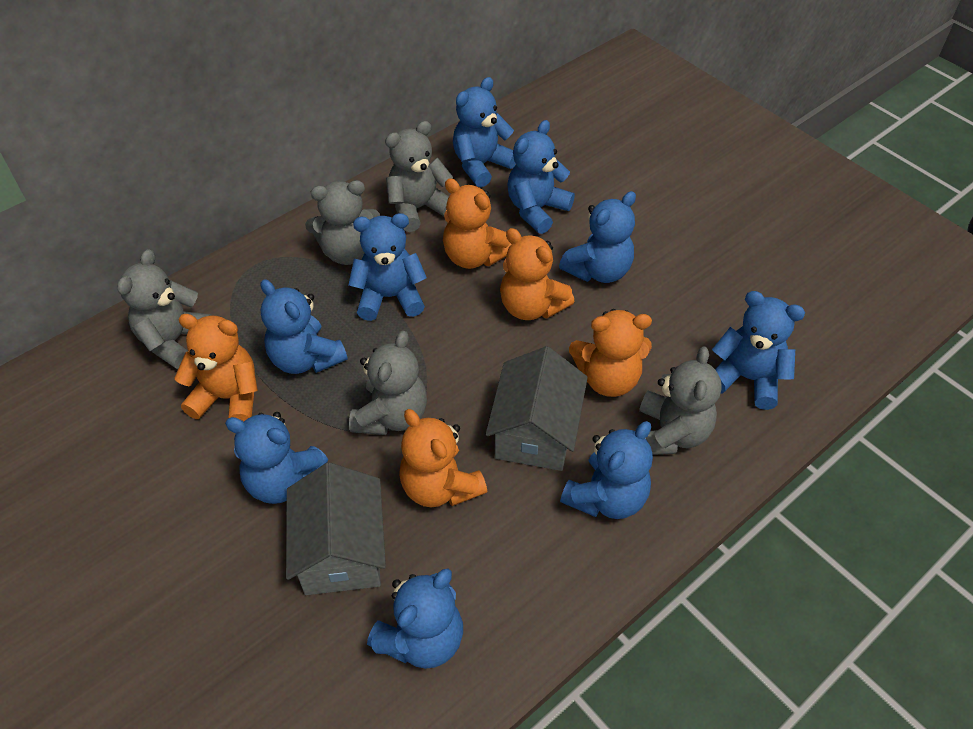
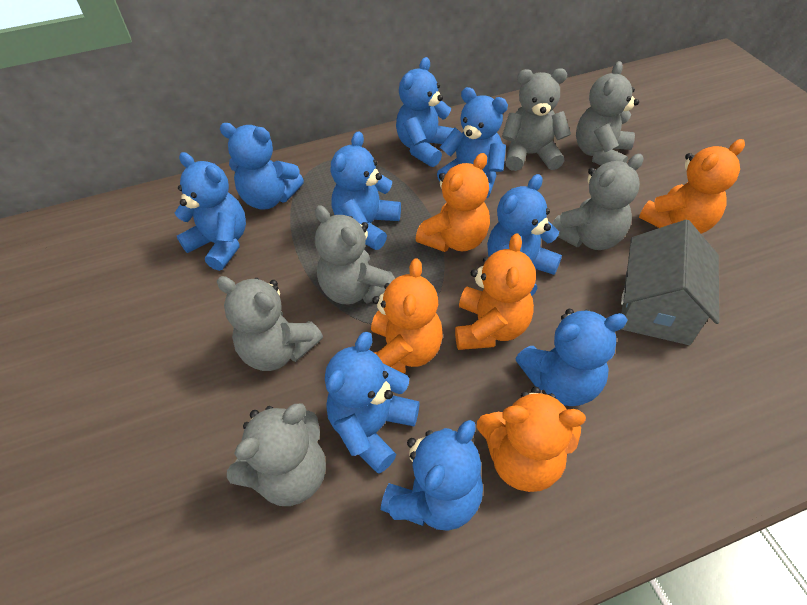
grey house: 2 -> 1
grey teddy bear: 5 -> 6

